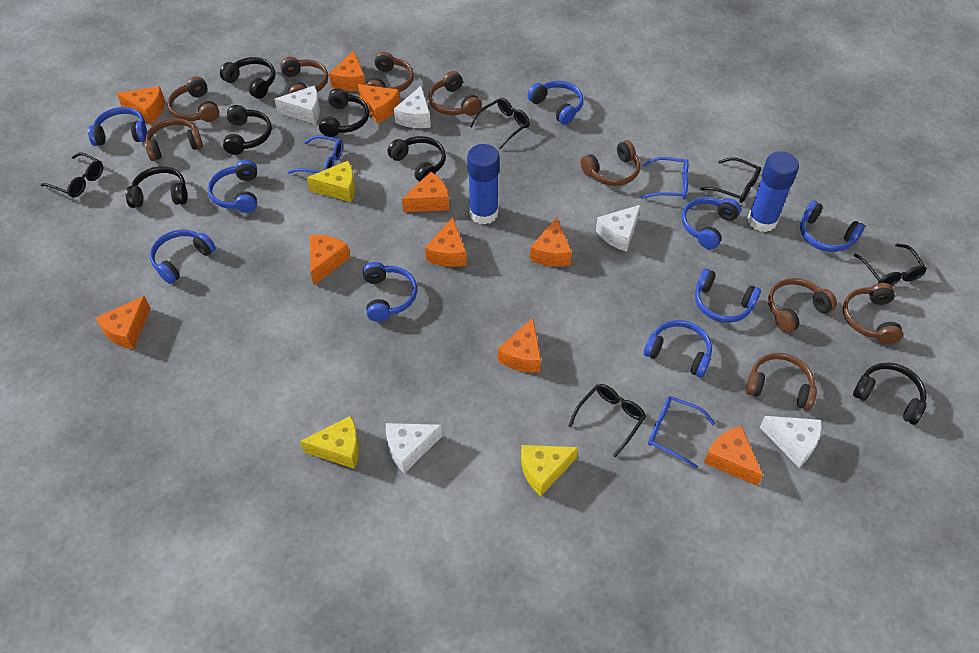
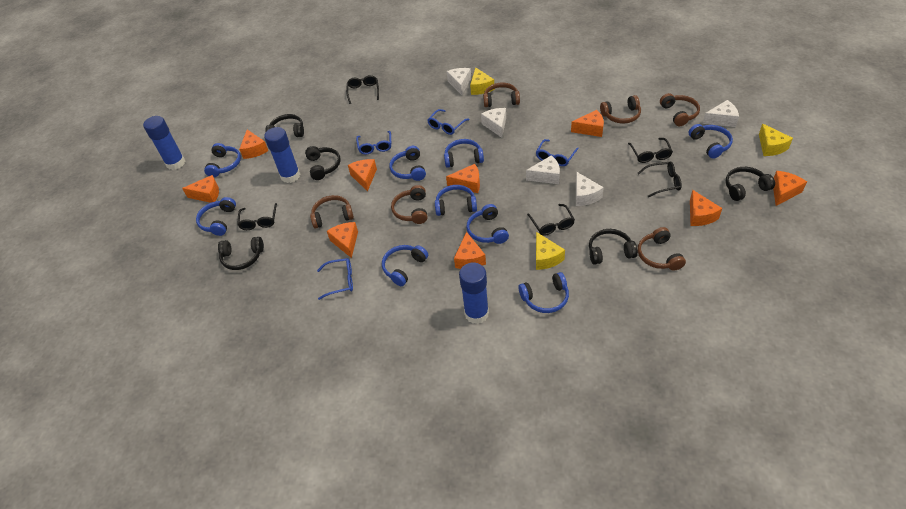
black headphones: 6 -> 5
blue glasses: 3 -> 4
blue glue stick: 2 -> 3
brown headphones: 9 -> 6
orange cheese: 10 -> 9

